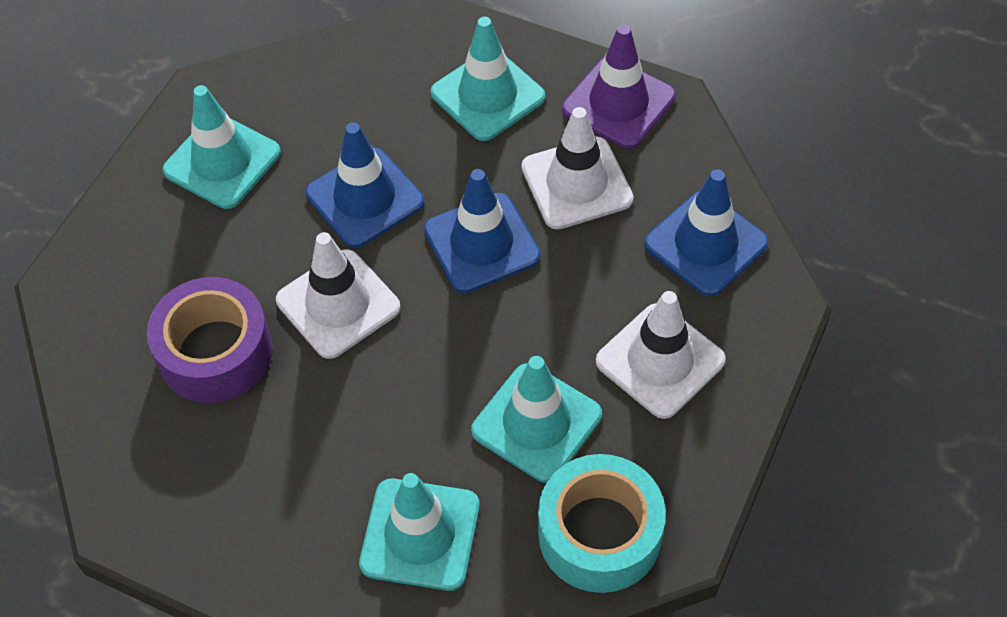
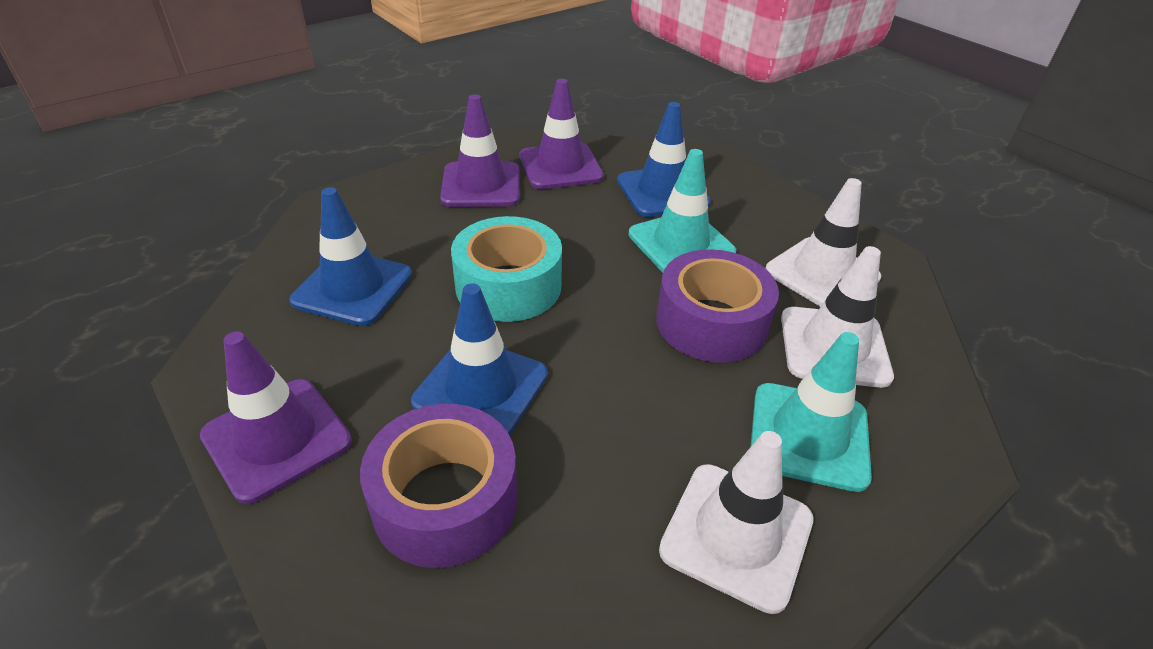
purple tape: 1 -> 2
purple traffic cone: 1 -> 3
turquoise traffic cone: 4 -> 2

